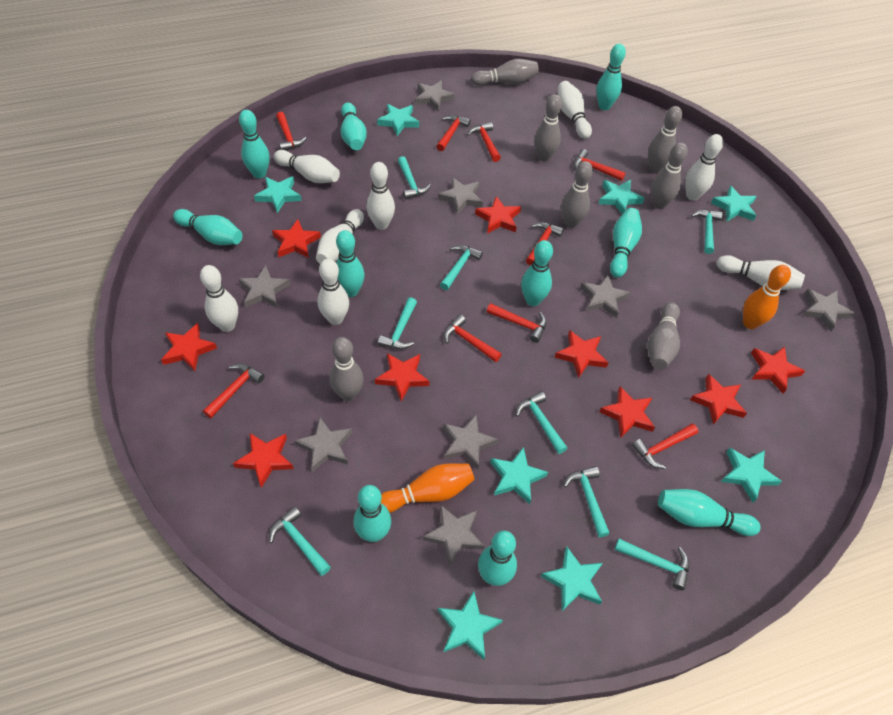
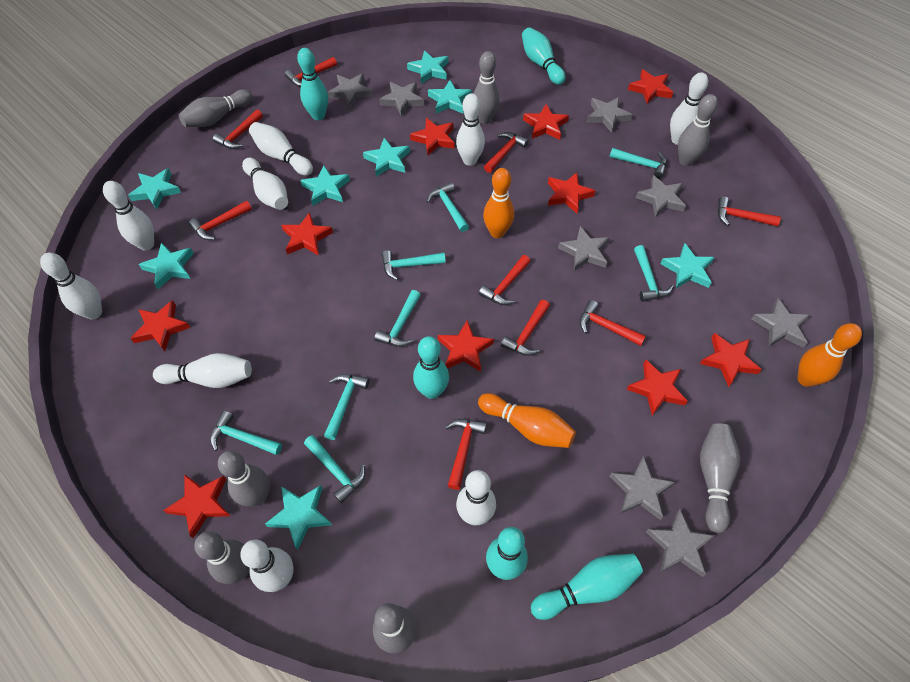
orange bowling pin: 2 -> 3
red star: 9 -> 10
turquoise bowling pin: 10 -> 5
white bowling pin: 8 -> 9

